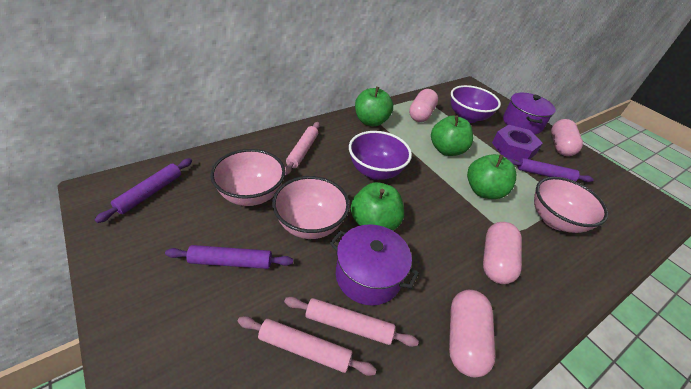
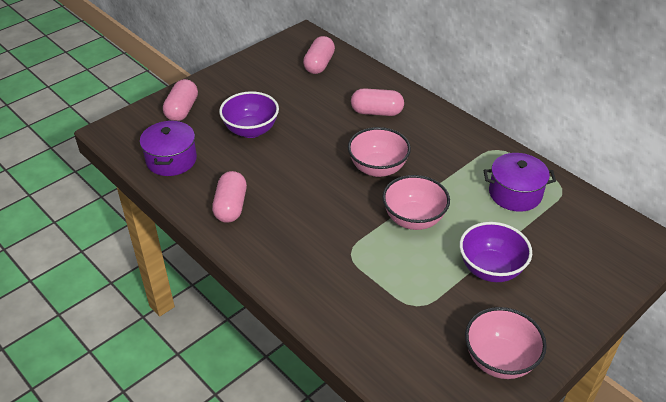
green apple: 4 -> 0
pink rolling pin: 3 -> 0
purple nut: 1 -> 0
purple rolling pin: 3 -> 0

